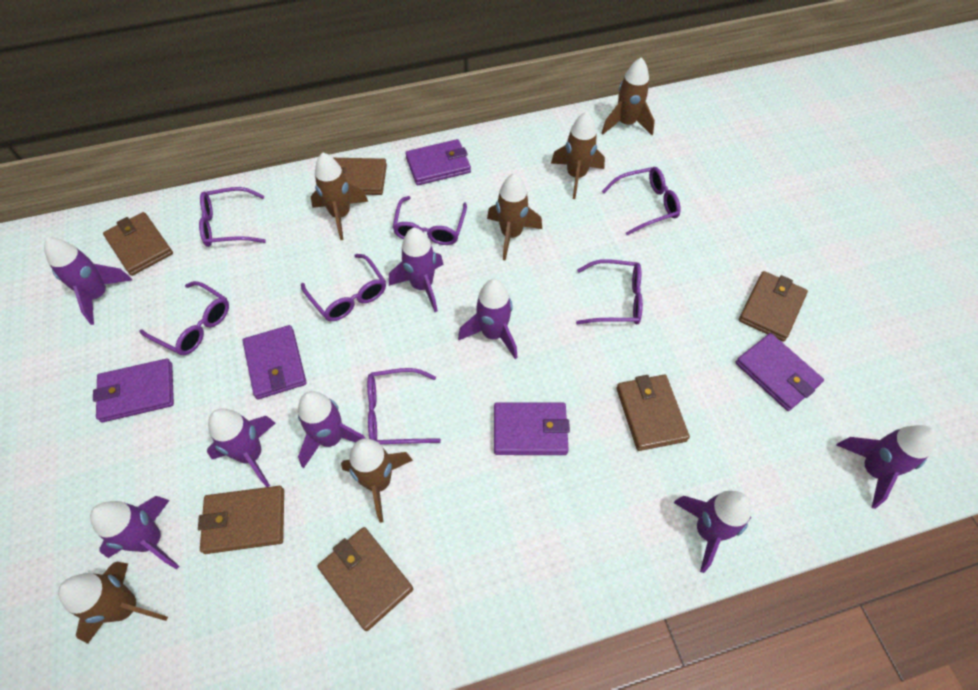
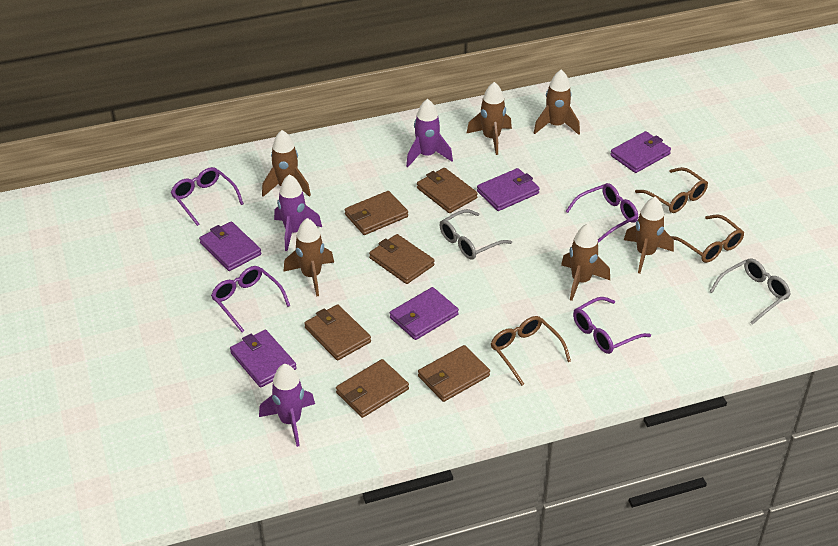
brown glasses: 0 -> 3
grey glasses: 0 -> 2
purple glasses: 7 -> 4
purple rocket: 8 -> 3

